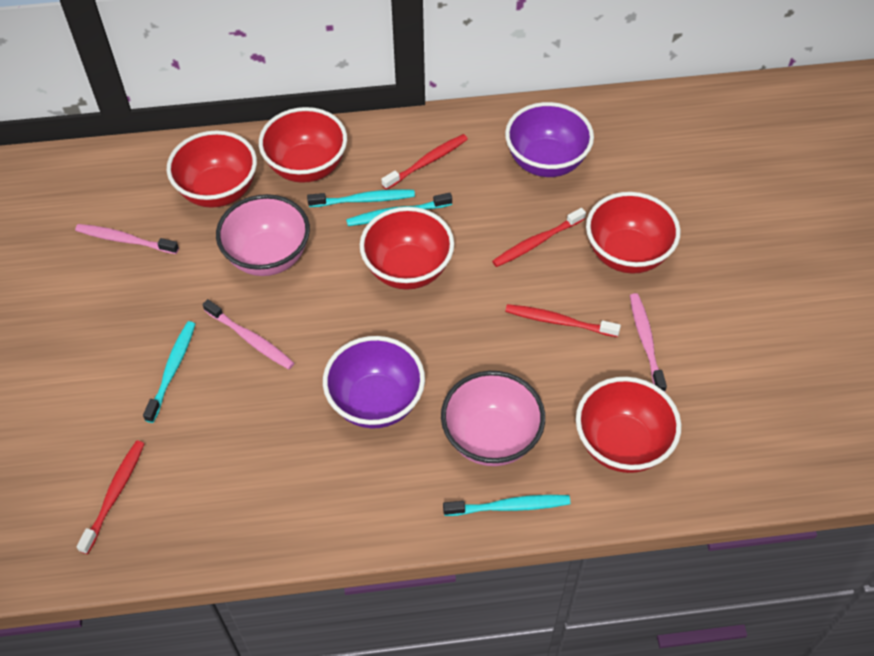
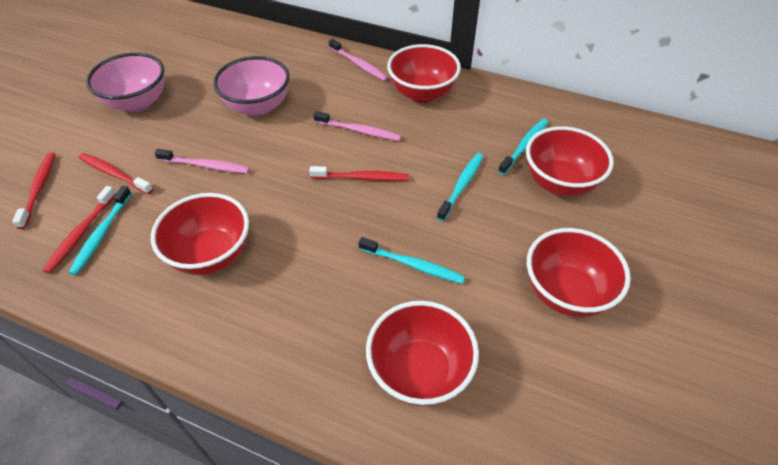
purple bowl: 2 -> 0

